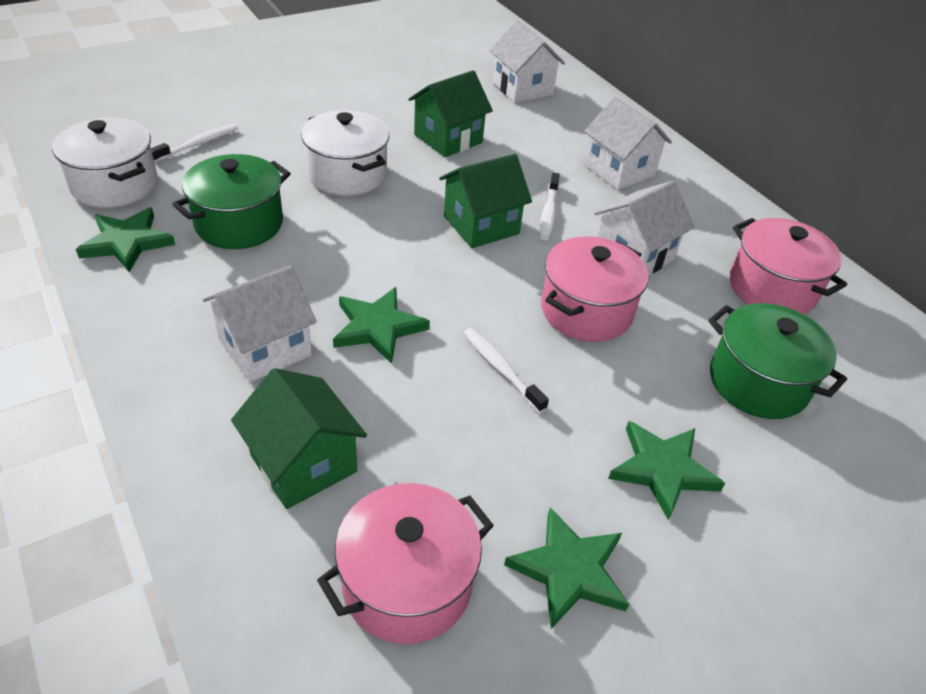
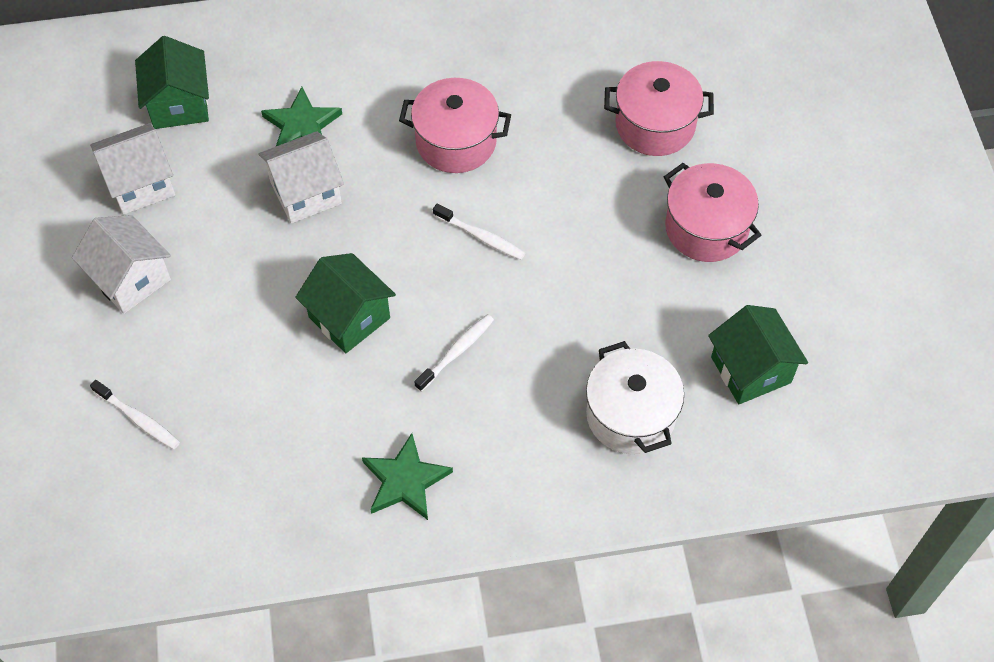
green pot: 2 -> 0
green star: 4 -> 2
white house: 4 -> 3
white pot: 2 -> 1

